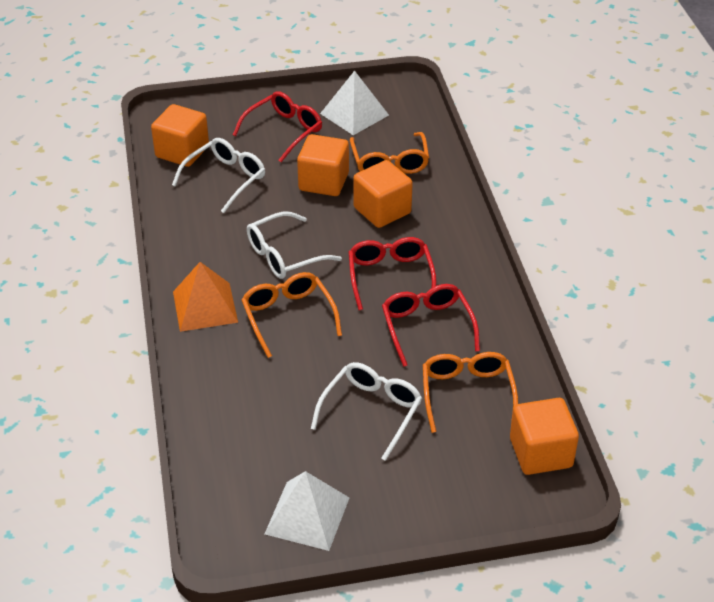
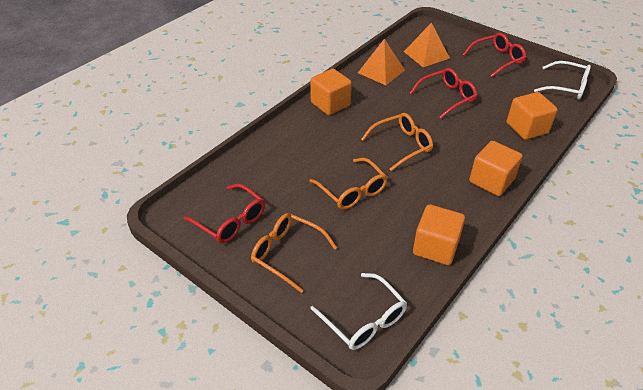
orange pyramid: 1 -> 2
white glasses: 3 -> 2
white pyramid: 2 -> 0

